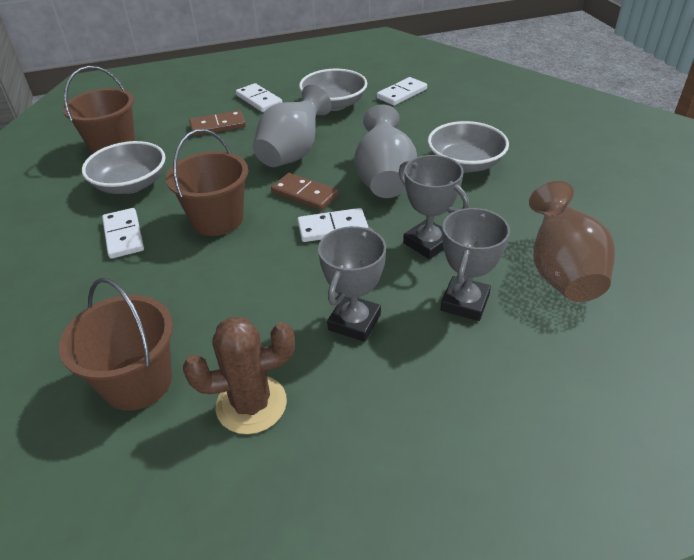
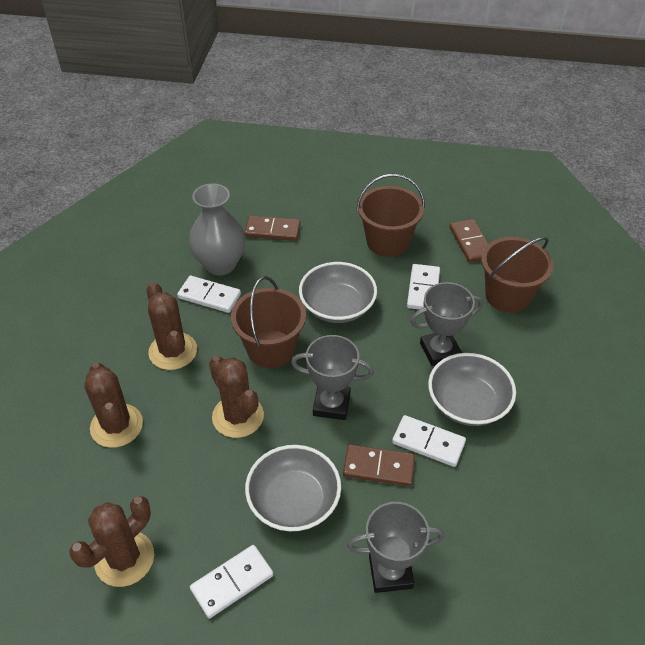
brown cactus: 1 -> 4
brown domino: 2 -> 3
brown vase: 1 -> 0
grey vase: 2 -> 1

